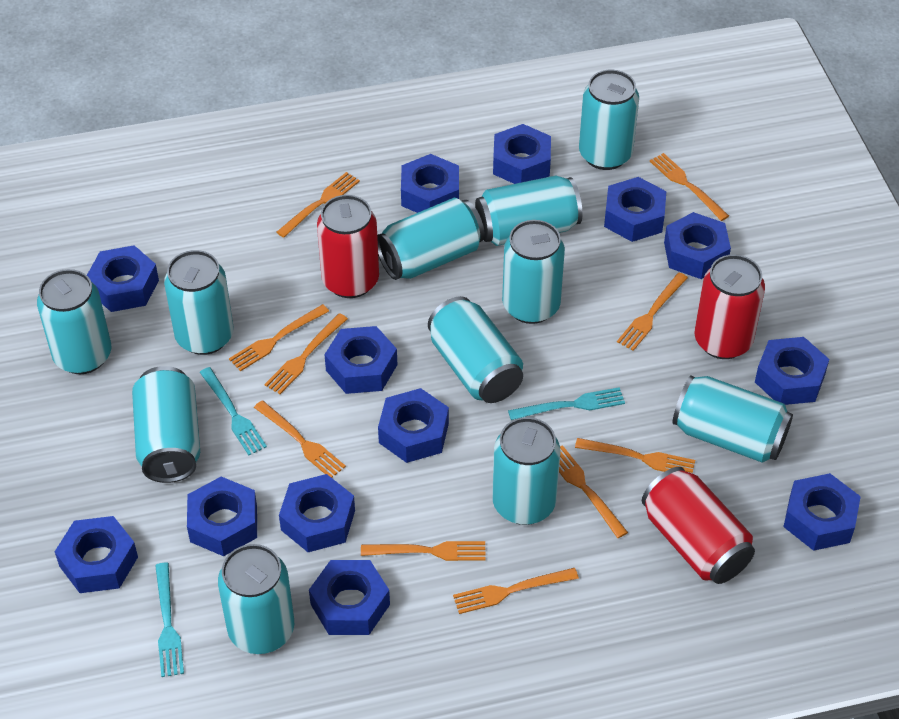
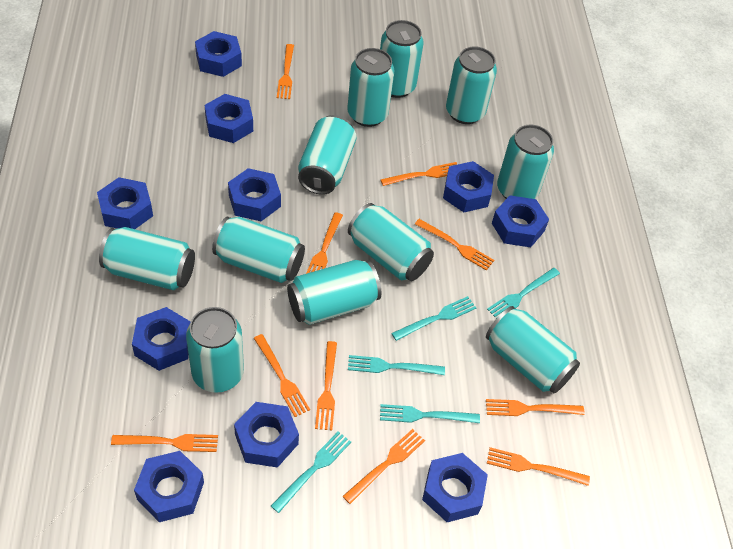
blue nut: 13 -> 10
red can: 3 -> 0
turquoise fork: 3 -> 5

